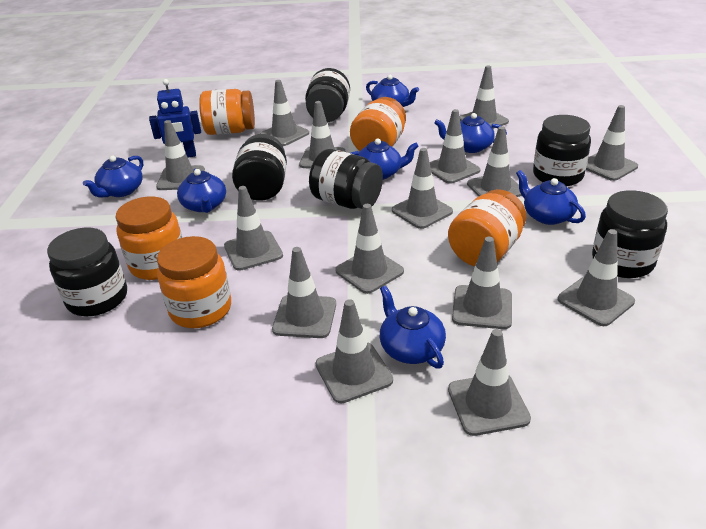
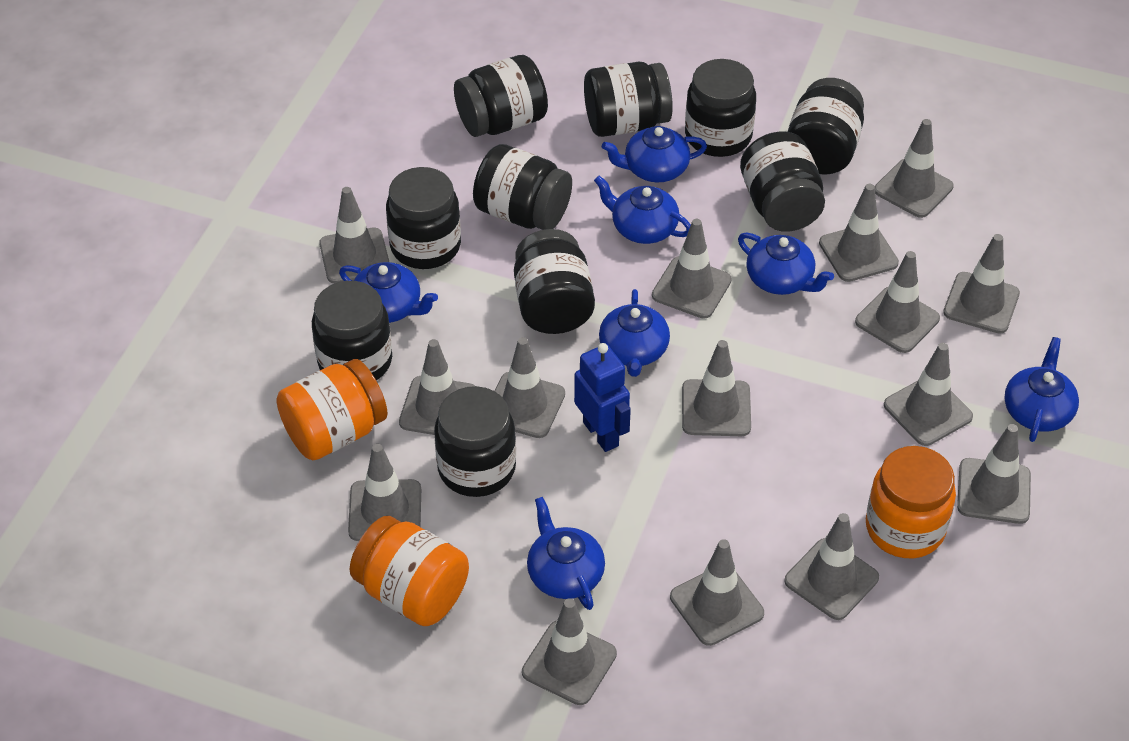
black jar: 6 -> 10
orange jar: 5 -> 3

